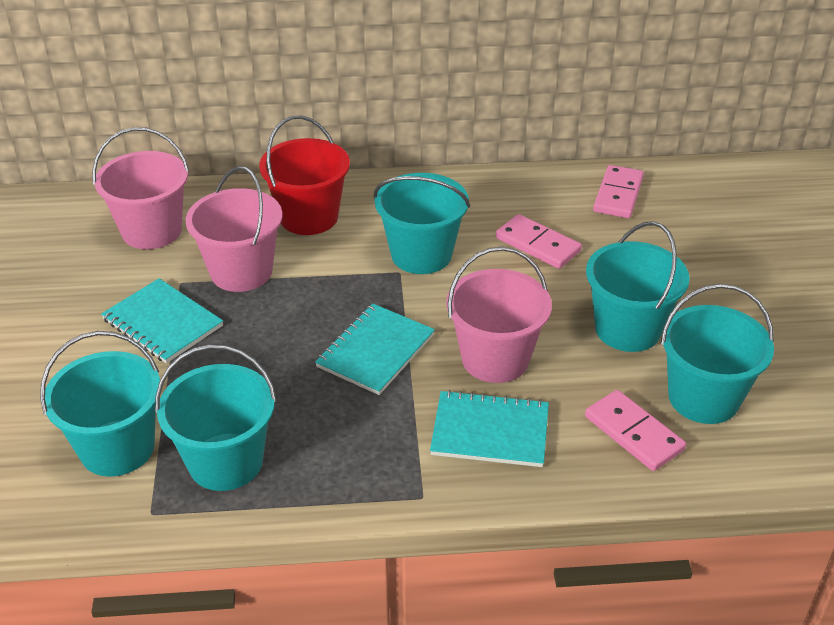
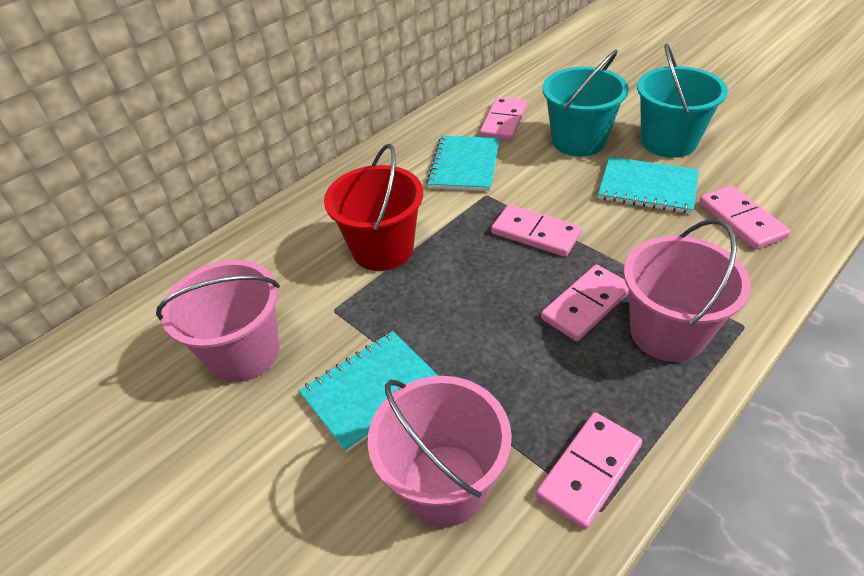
pink domino: 3 -> 5
turquoise bucket: 5 -> 2

